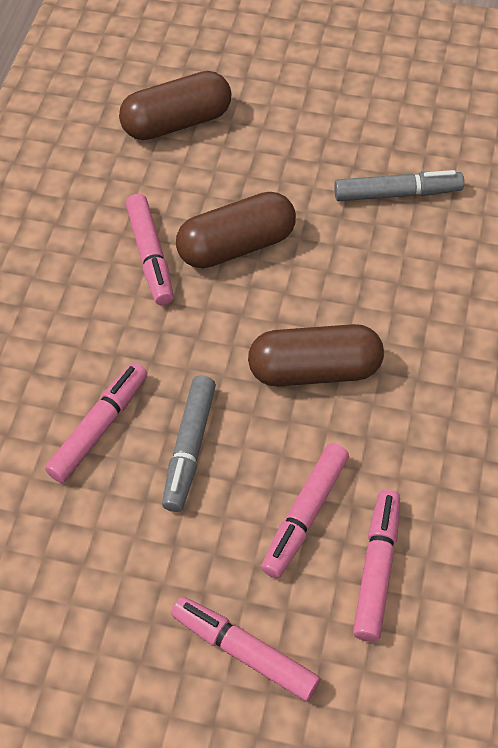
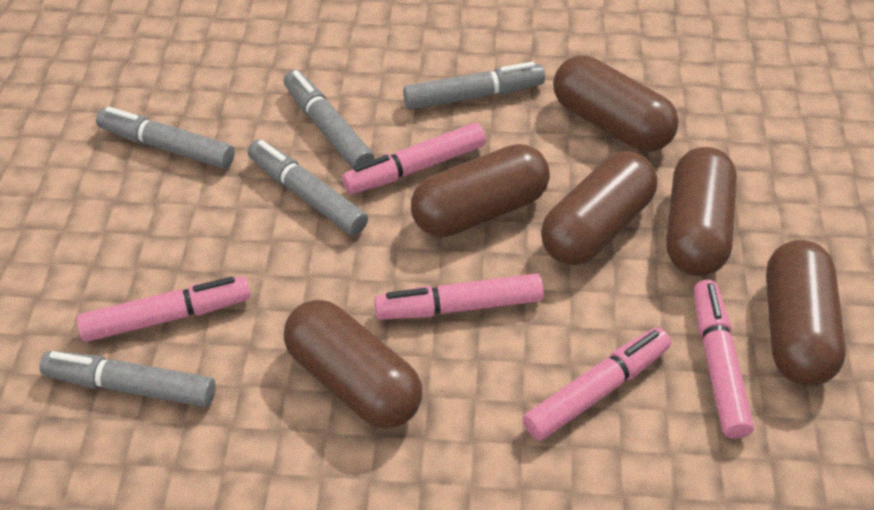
brown capsule: 3 -> 6
grey marker: 2 -> 5

